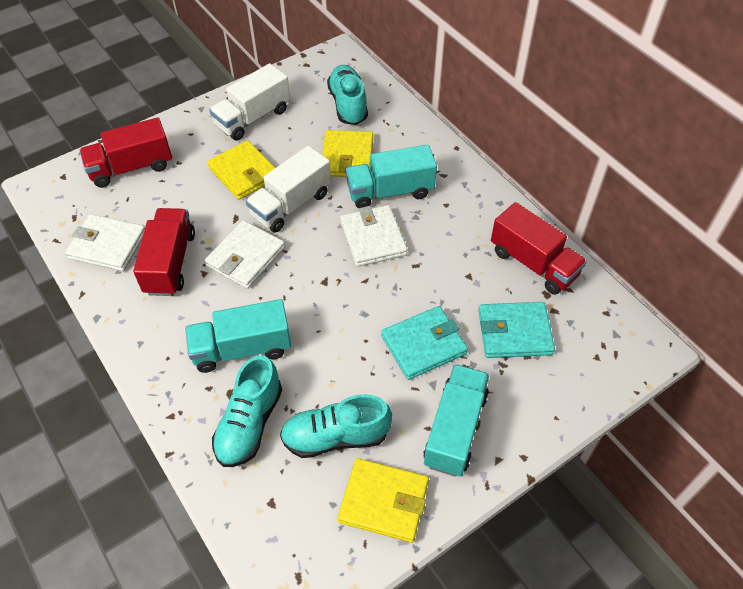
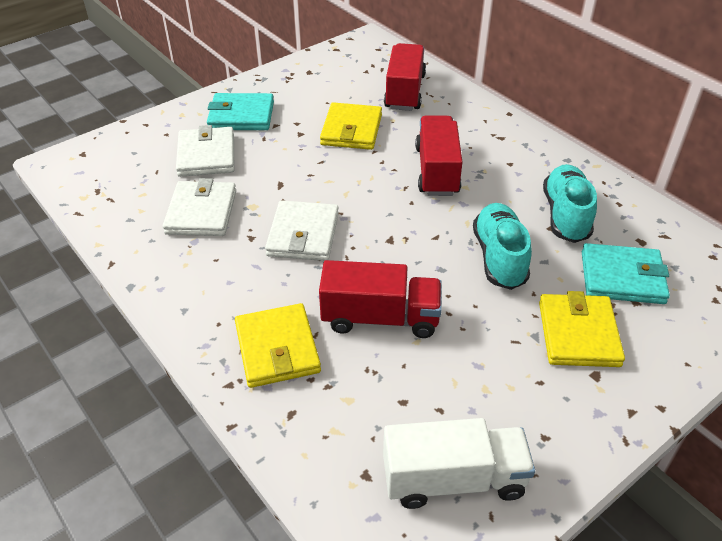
turquoise shoe: 3 -> 2
turquoise truck: 3 -> 0
white truck: 2 -> 1

